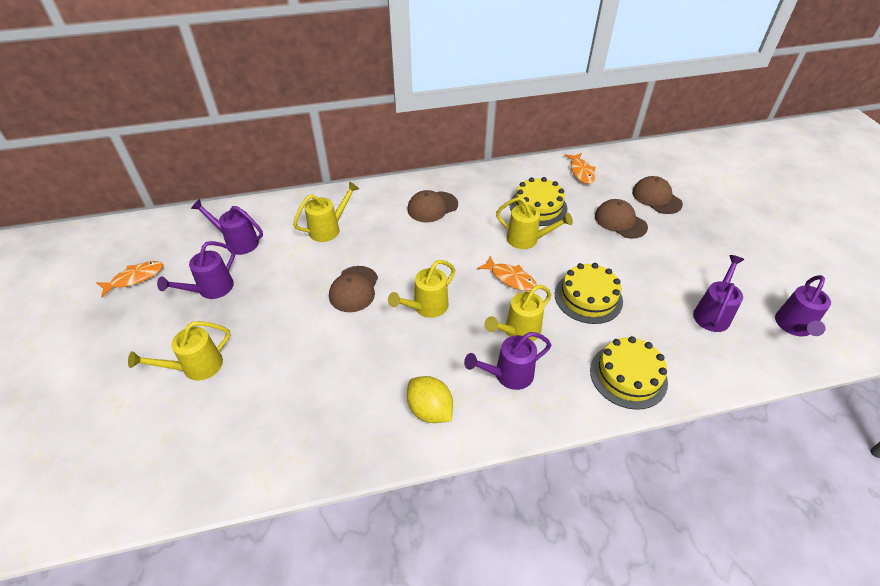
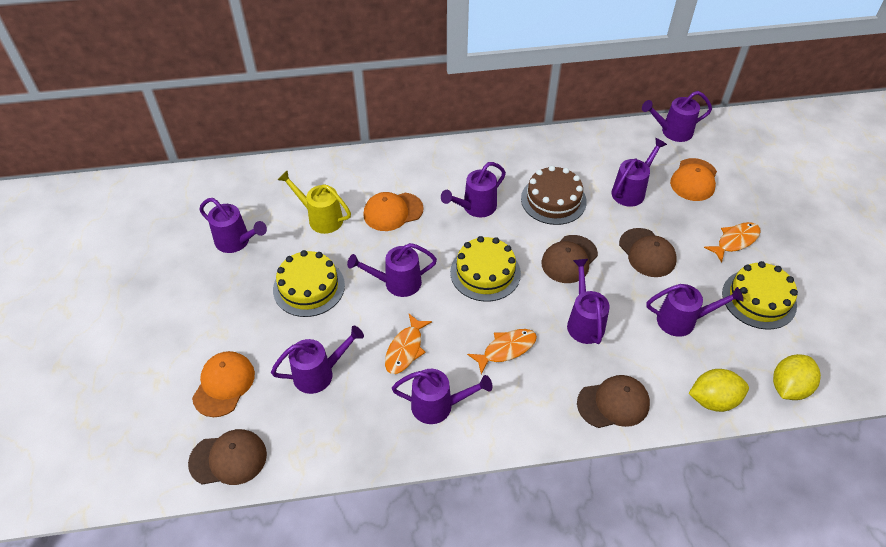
brown cake: 0 -> 1
orange cap: 0 -> 3
purple watering can: 5 -> 9
yellow lemon: 1 -> 2
yellow watering can: 5 -> 1

